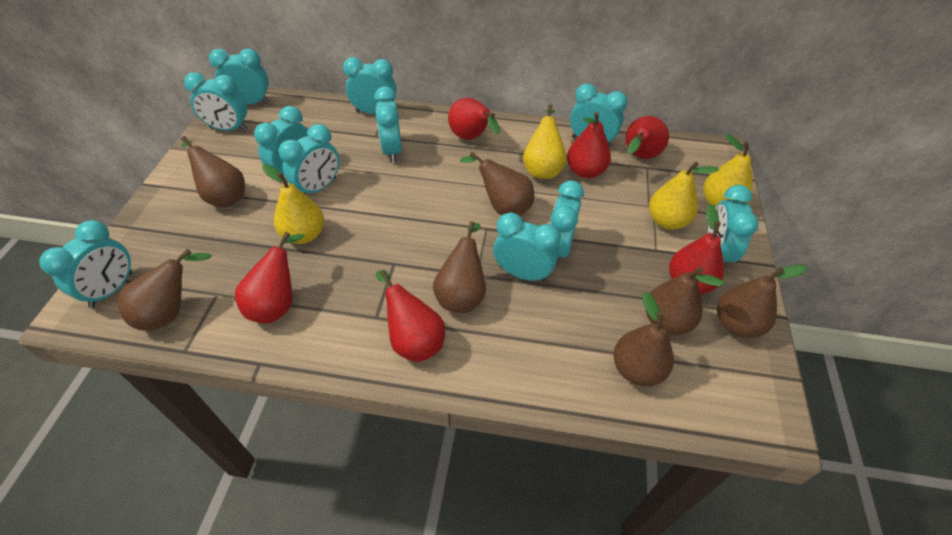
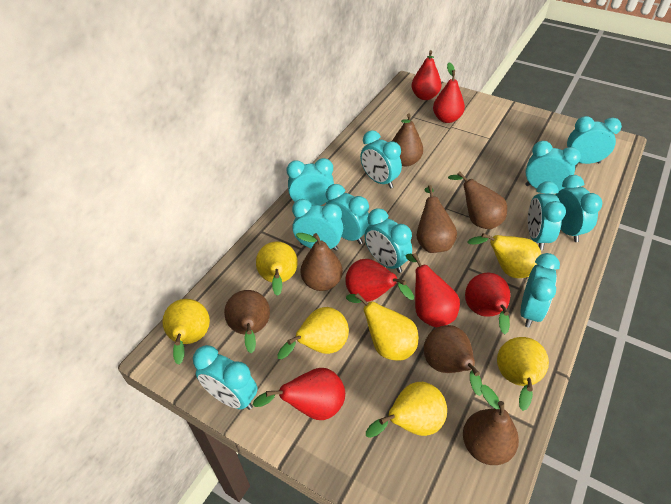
yellow pear: 4 -> 7

